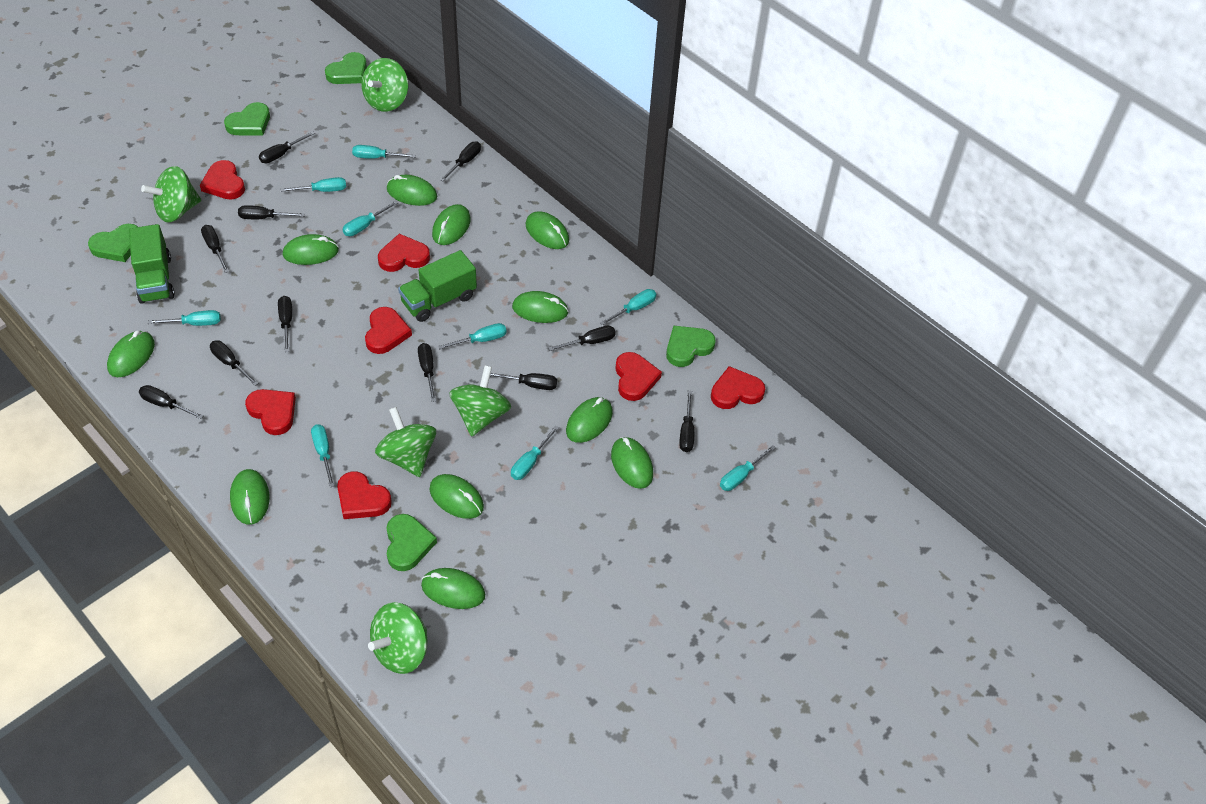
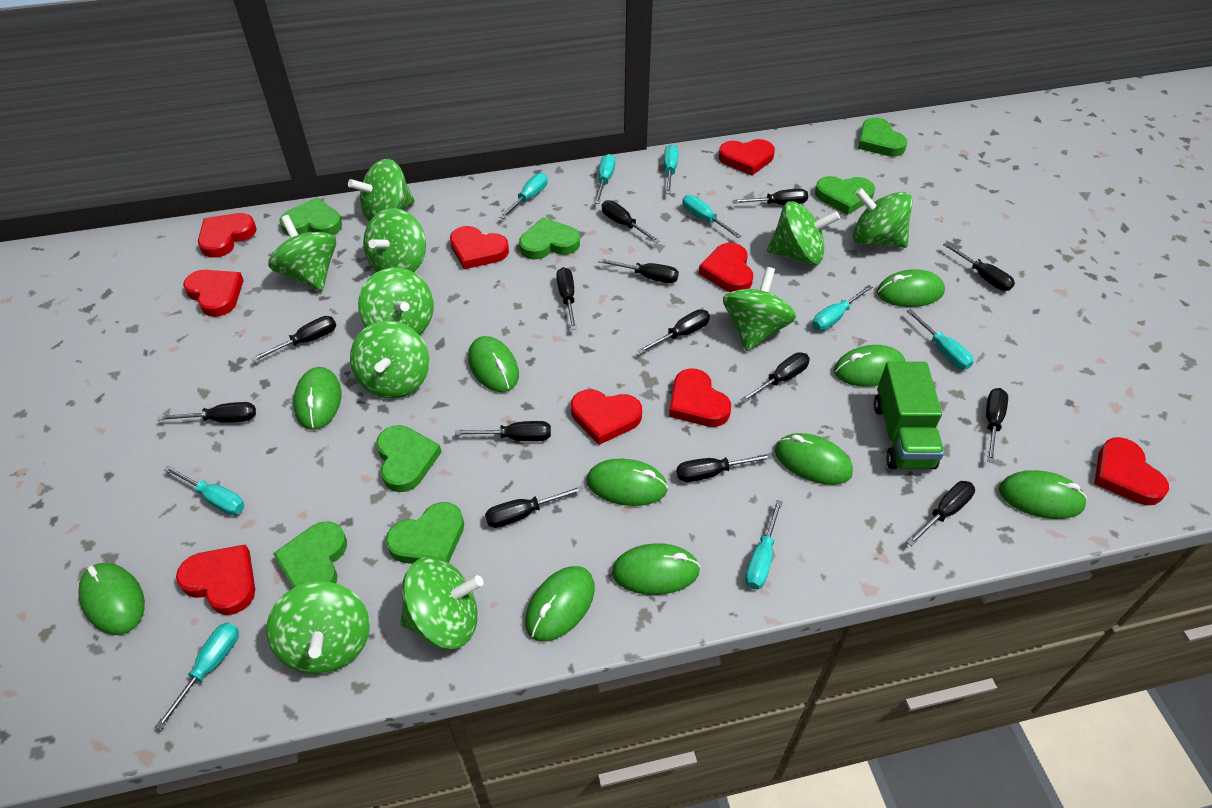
black screwdriver: 11 -> 14
green heart: 5 -> 7
green mouse: 11 -> 10
green spinning top: 5 -> 10
green truck: 2 -> 1
red heart: 7 -> 9

